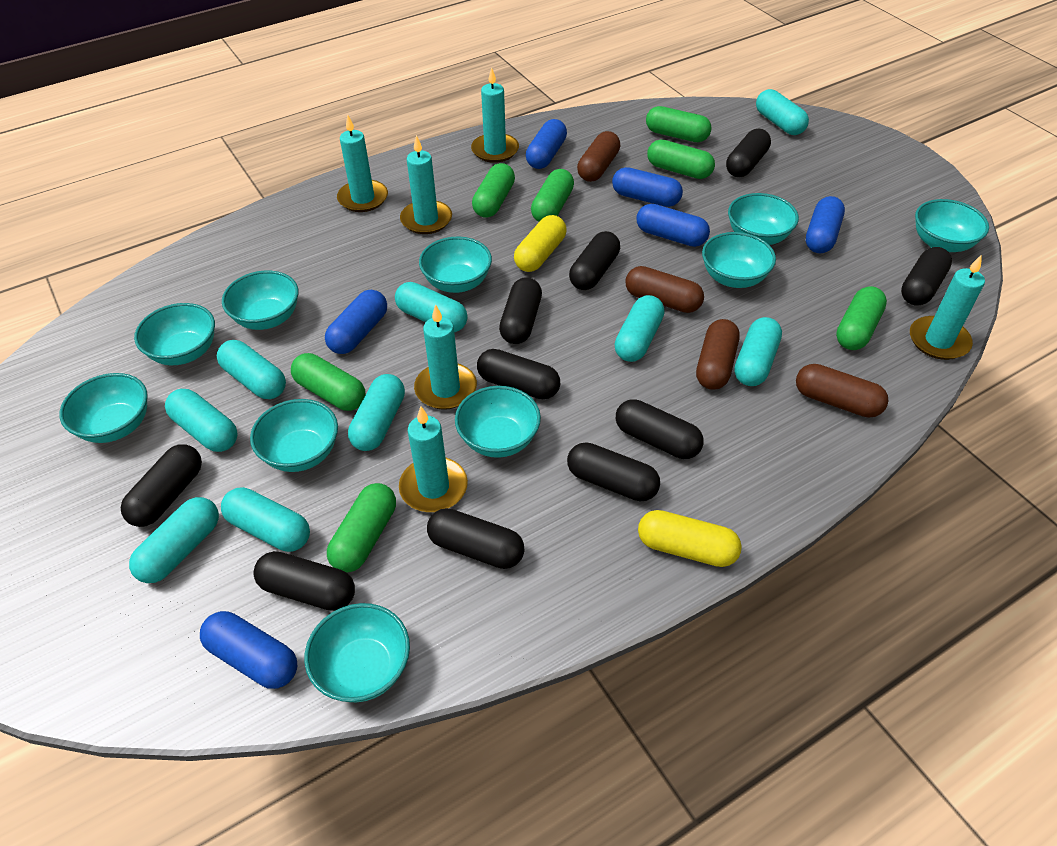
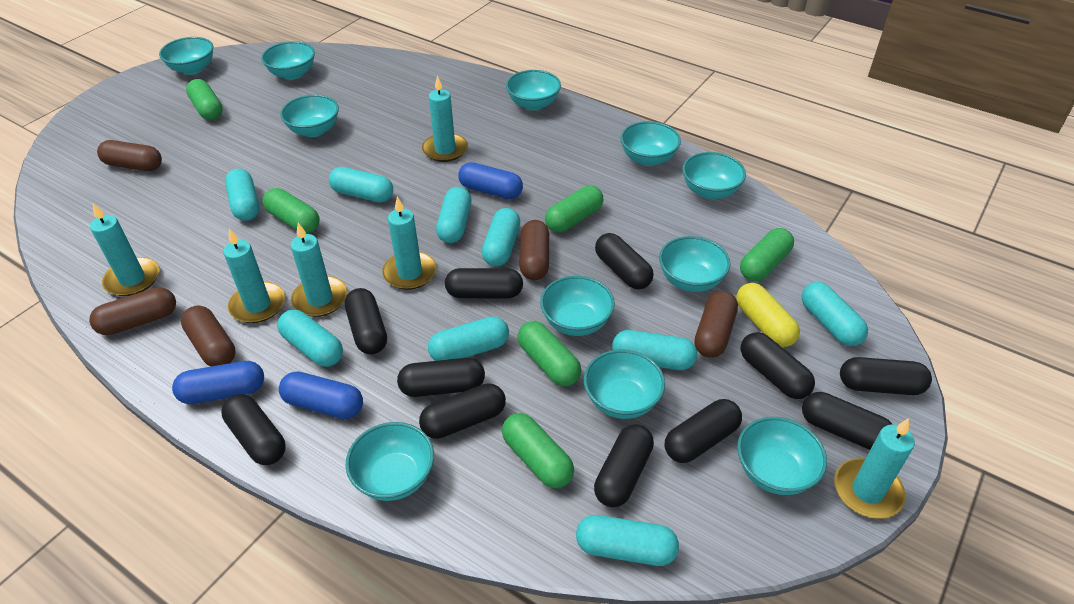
black capsule: 10 -> 11
blue capsule: 6 -> 3
brown capsule: 4 -> 5
green capsule: 7 -> 6
turquoise bowl: 10 -> 11
yellow capsule: 2 -> 1

